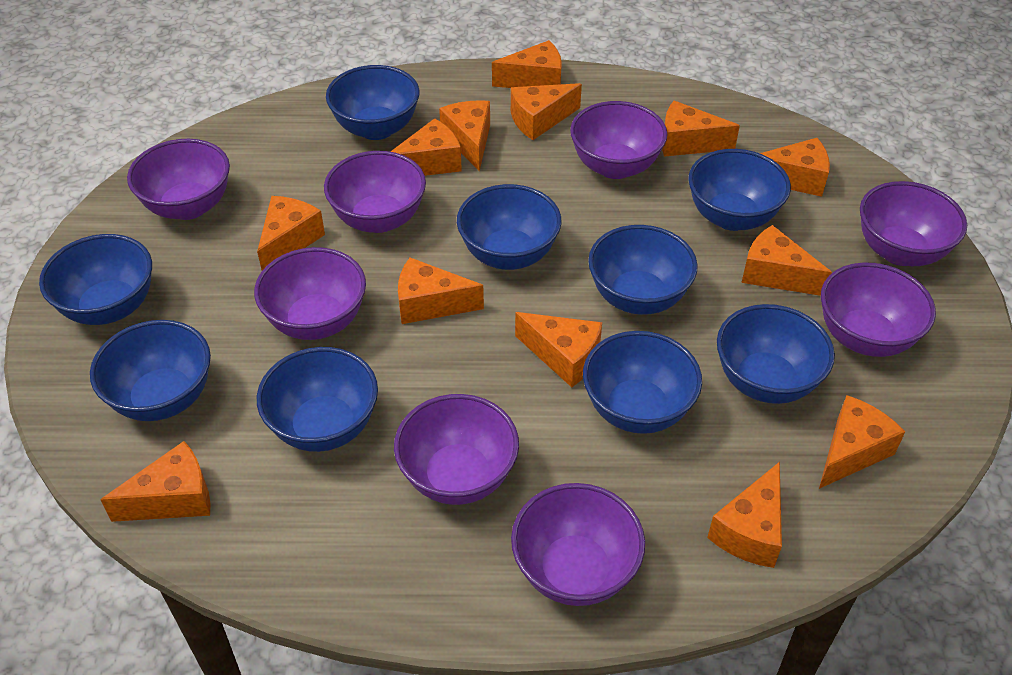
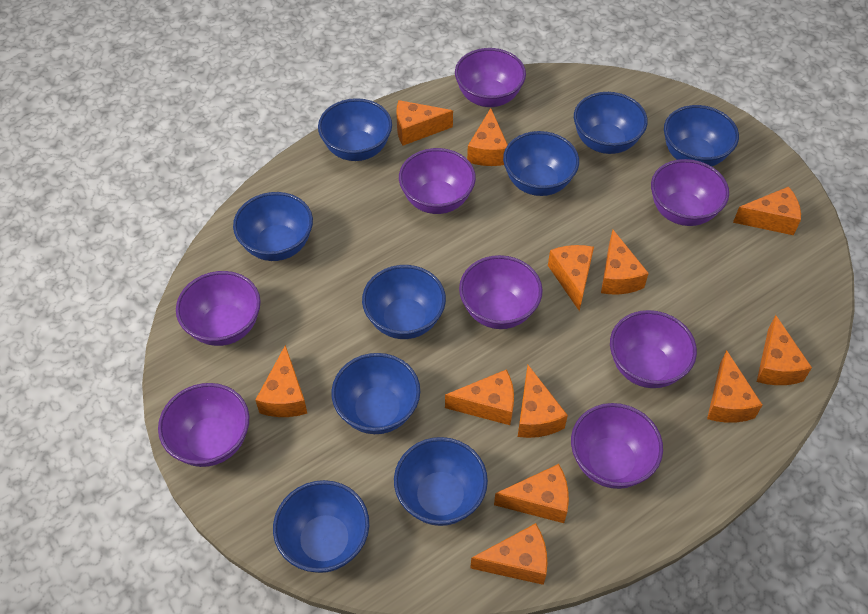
orange cheese: 13 -> 12

